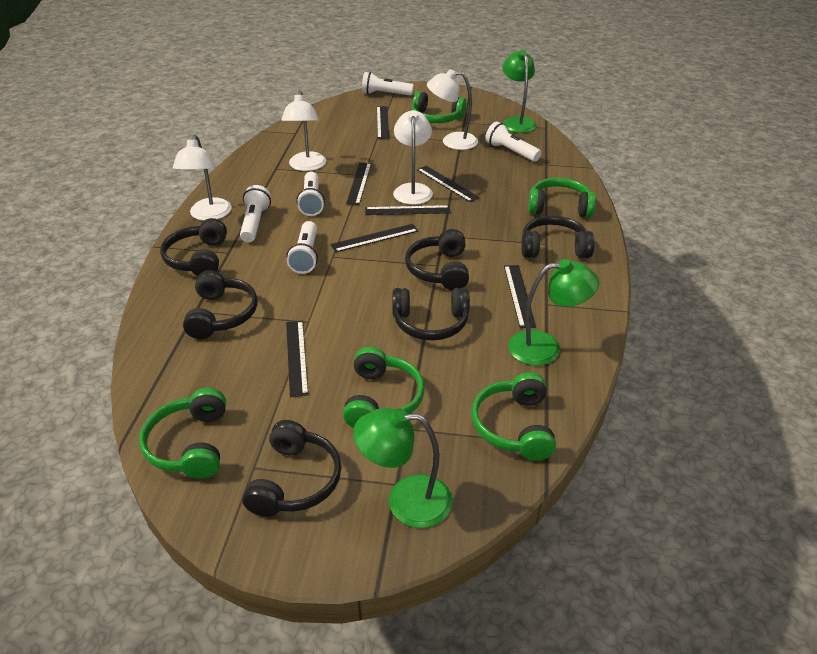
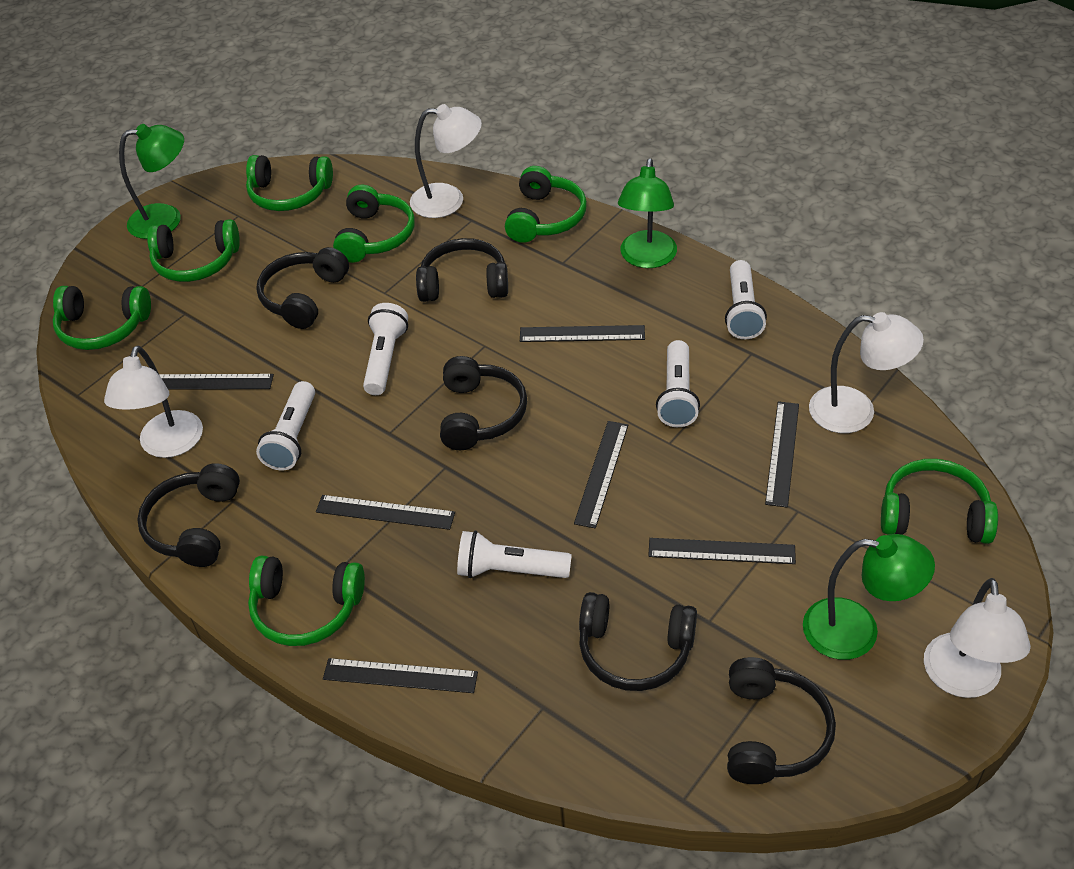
green headphones: 5 -> 7

